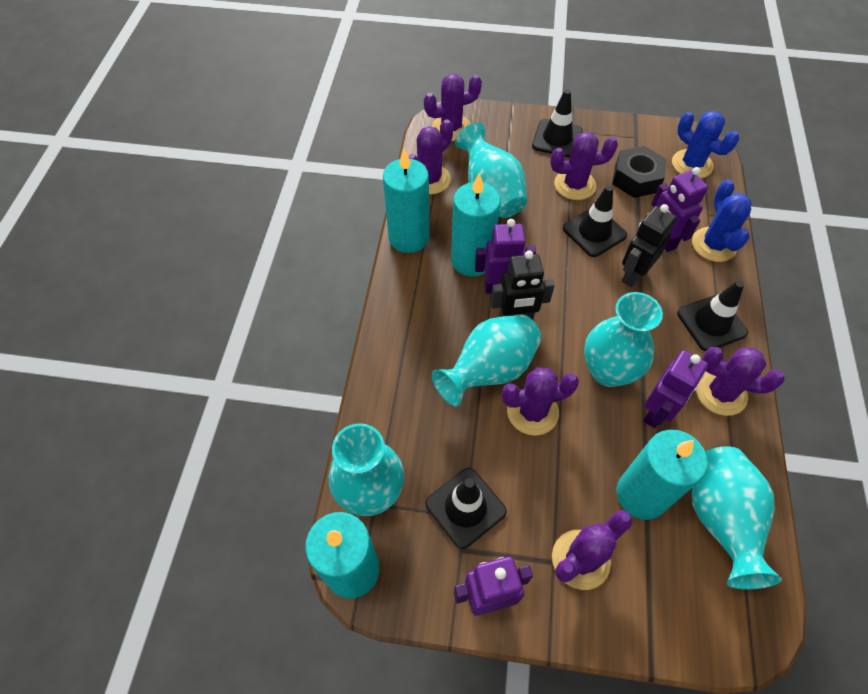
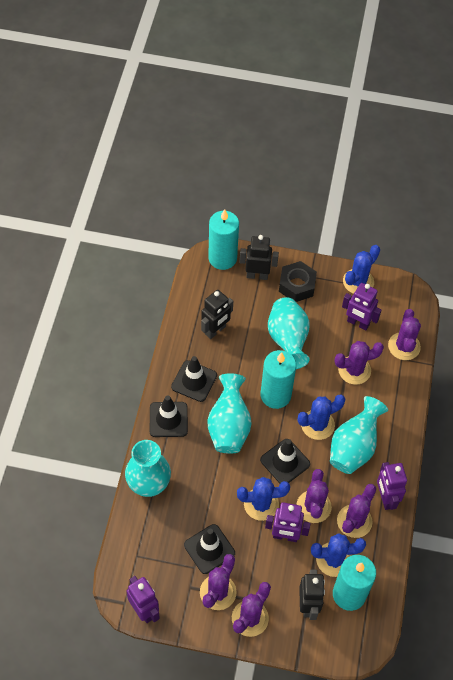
black robot: 2 -> 3
blue cactus: 2 -> 4
turquoise candle: 4 -> 3
turquoise vase: 5 -> 4

